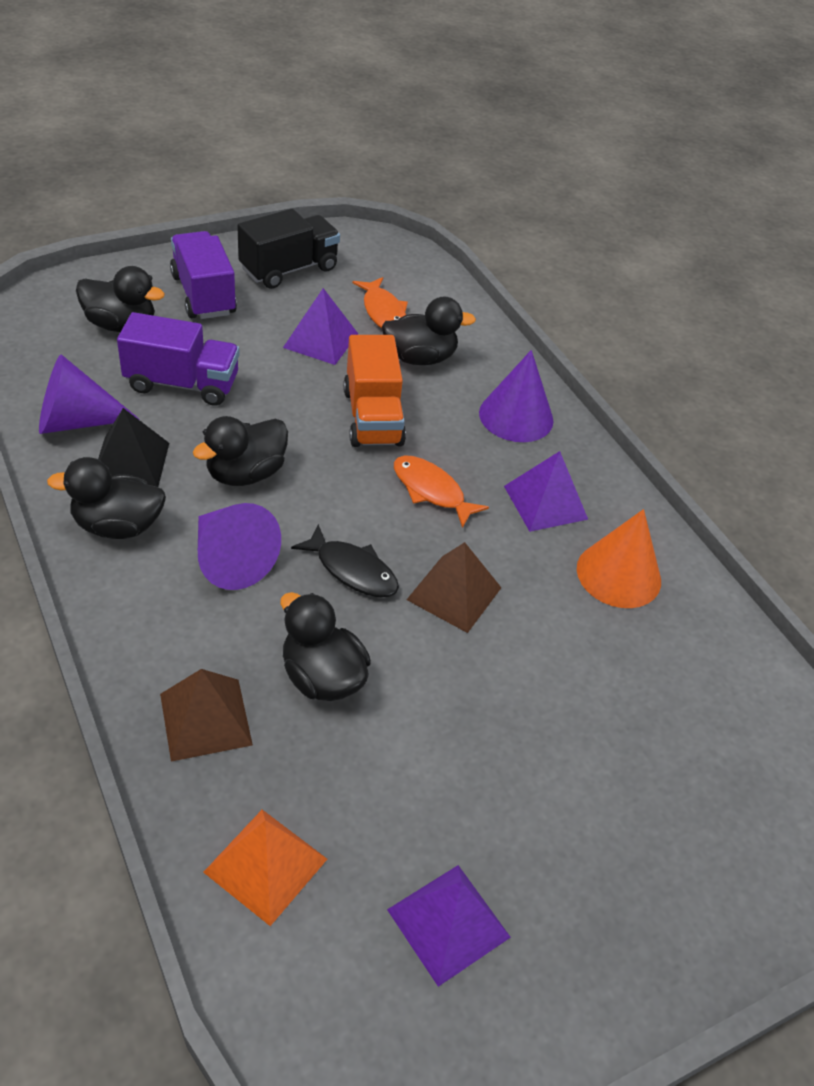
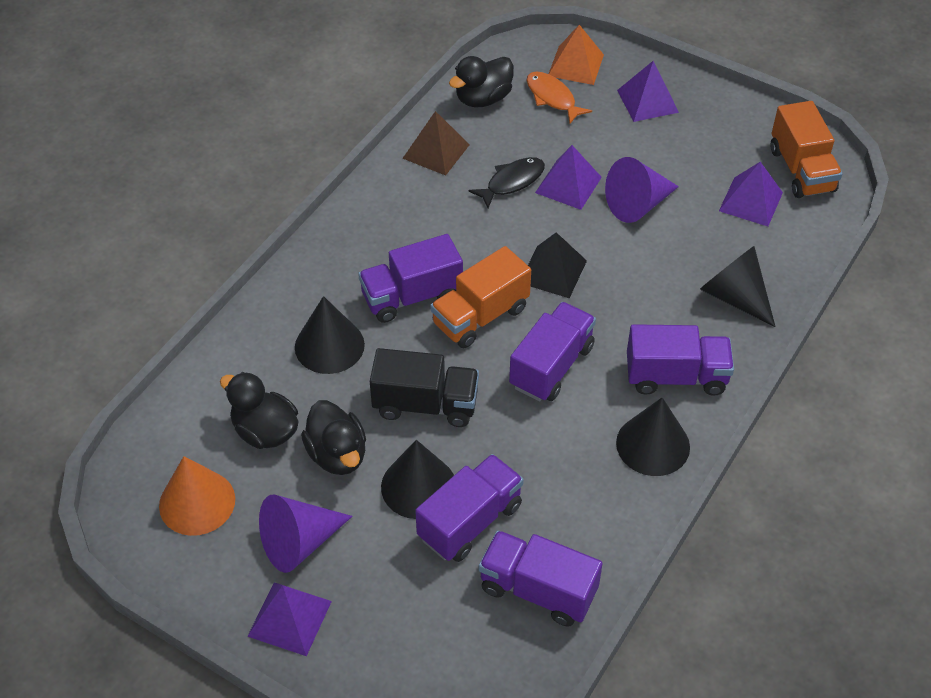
black cone: 0 -> 4
black duck: 5 -> 3
brown pyramid: 2 -> 1
orange fish: 2 -> 1
orange truck: 1 -> 2
purple cone: 3 -> 2
purple pyramid: 3 -> 4
purple truck: 2 -> 5

